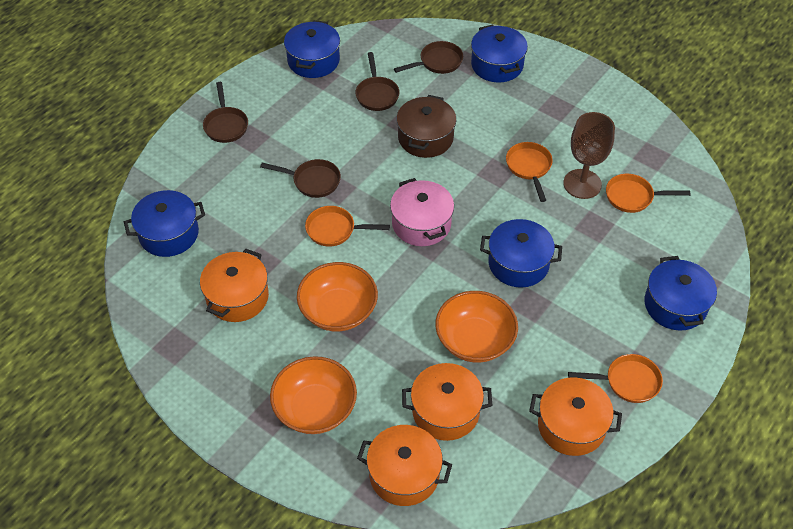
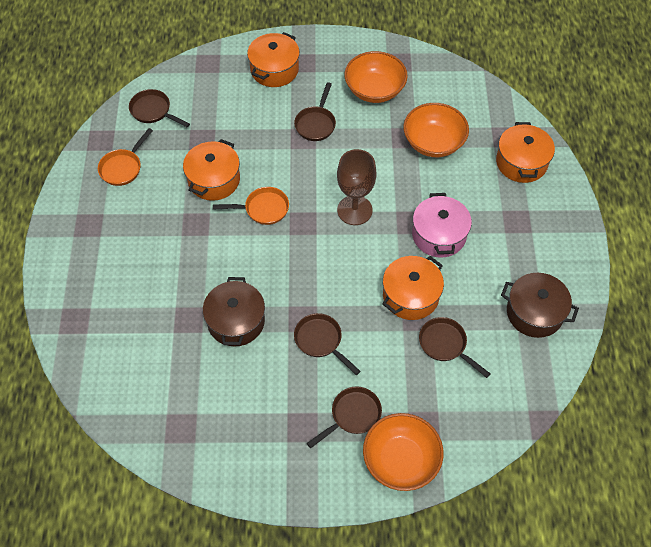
blue pot: 5 -> 0
brown pan: 4 -> 5
brown pot: 1 -> 2
orange pan: 4 -> 2

